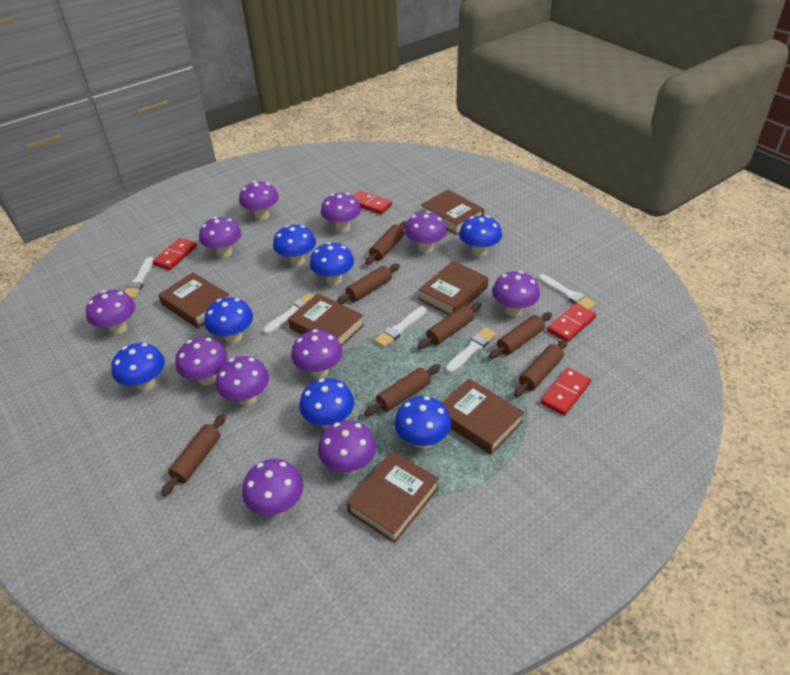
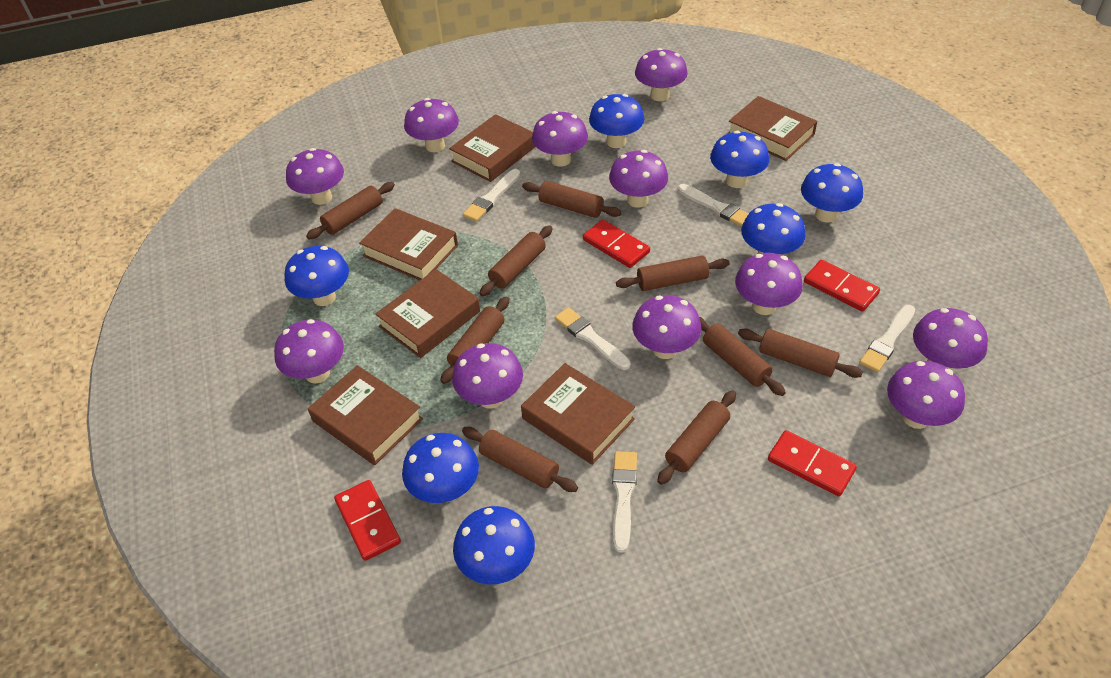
brown rolling pin: 7 -> 9

